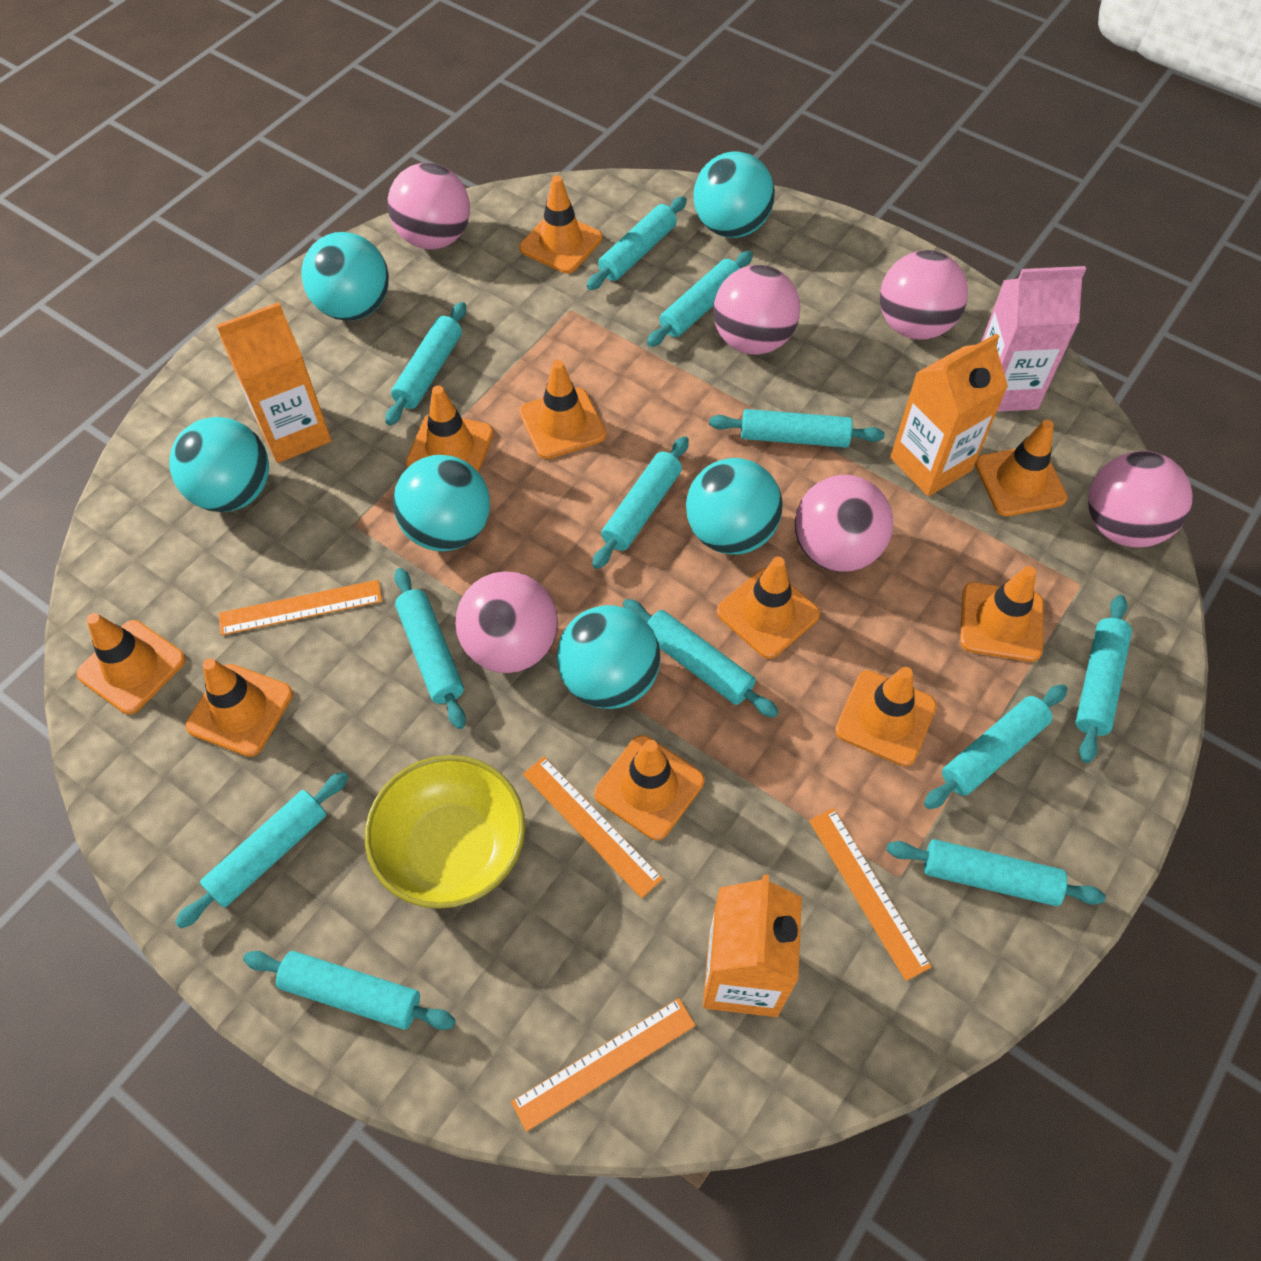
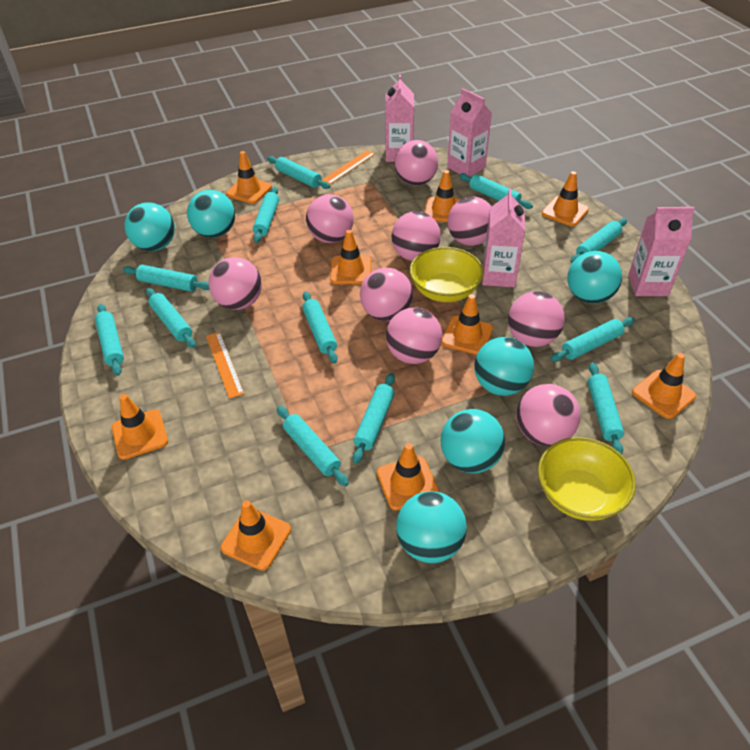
orange carton: 3 -> 0
orange ruler: 4 -> 2
orange traffic cone: 10 -> 9
pink ball: 6 -> 9
pink carton: 1 -> 4
yellow bowl: 1 -> 2

